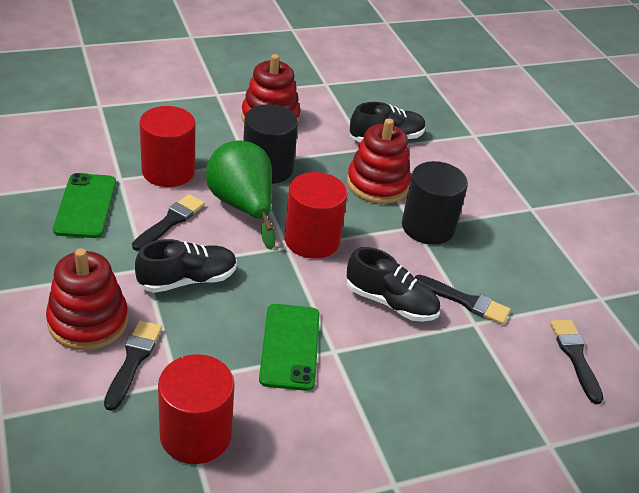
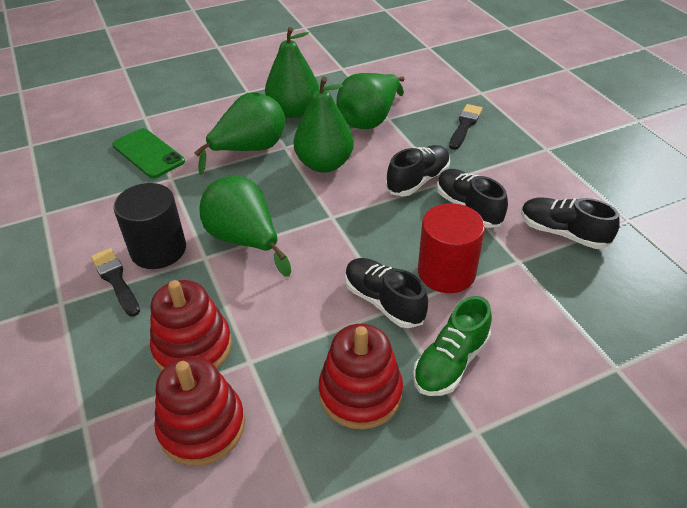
black brush: 4 -> 2
black cylinder: 2 -> 1
black shoe: 3 -> 4
green pear: 1 -> 5
green phone: 2 -> 1
green shoe: 0 -> 1
red cylinder: 3 -> 1

